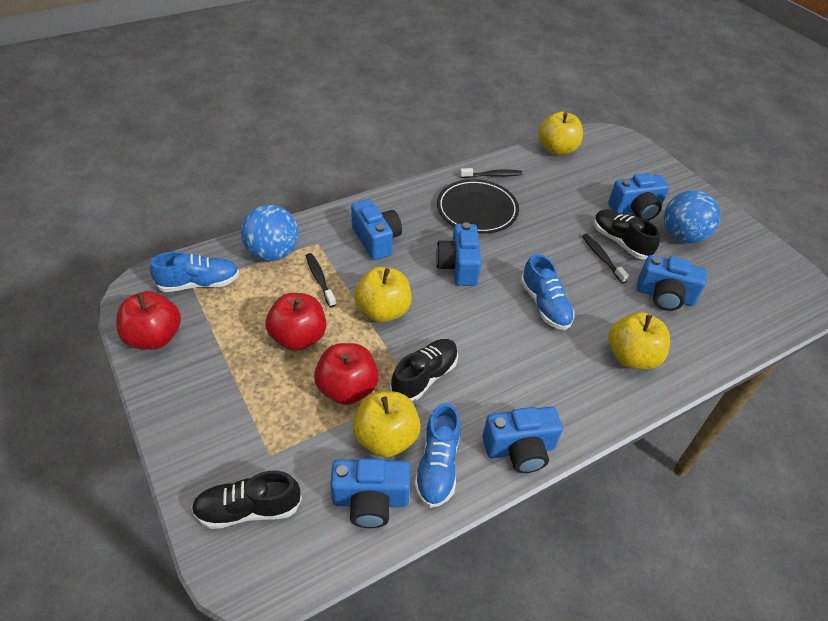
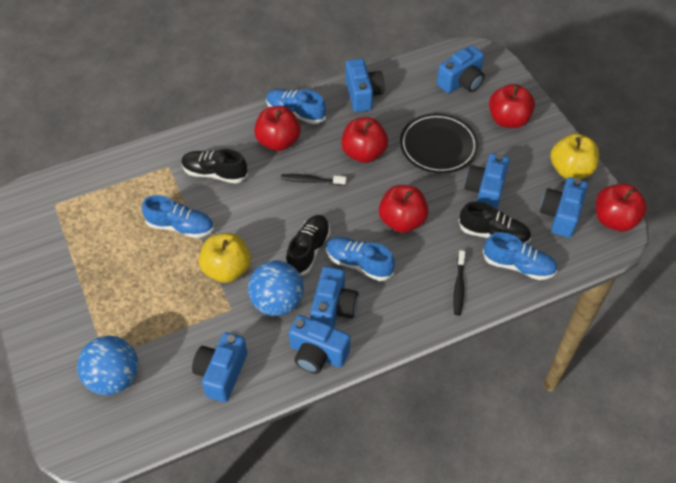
black toothbrush: 3 -> 2
blue camera: 6 -> 7
blue shoe: 3 -> 4
red apple: 3 -> 5
yellow apple: 4 -> 2

